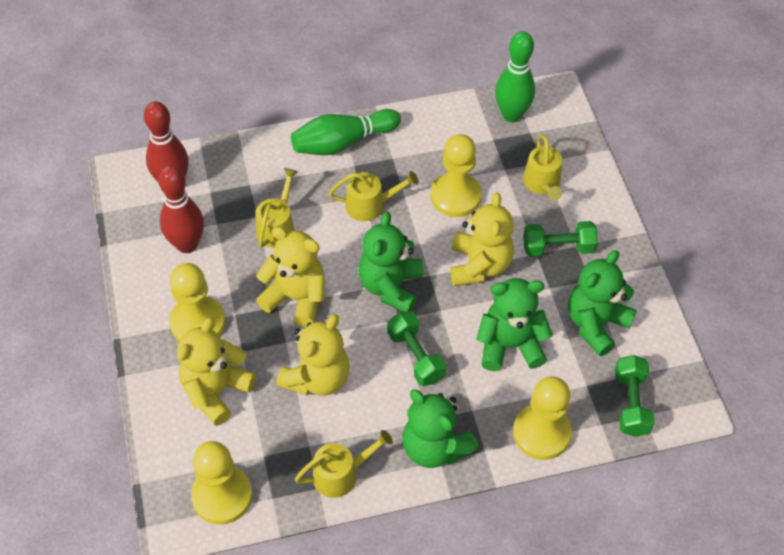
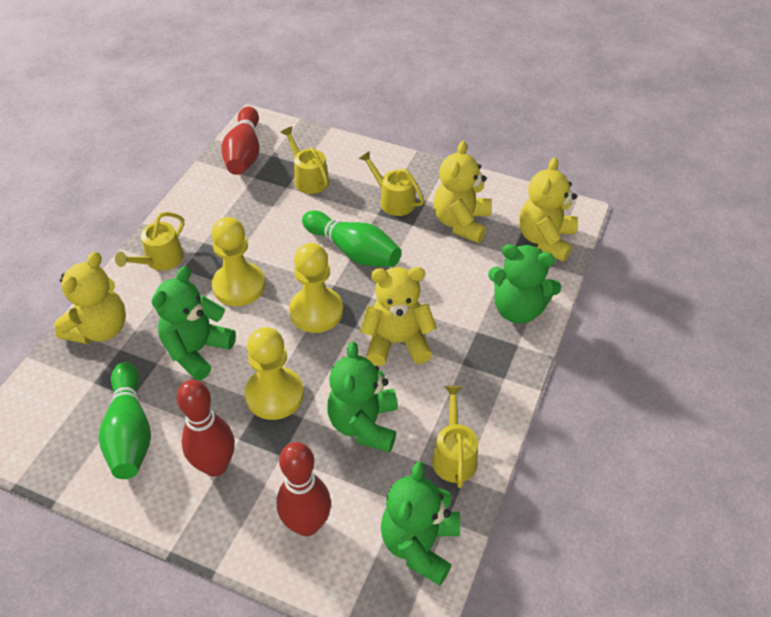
green dumbbell: 3 -> 0
red bowling pin: 2 -> 3
yellow pawn: 4 -> 3

